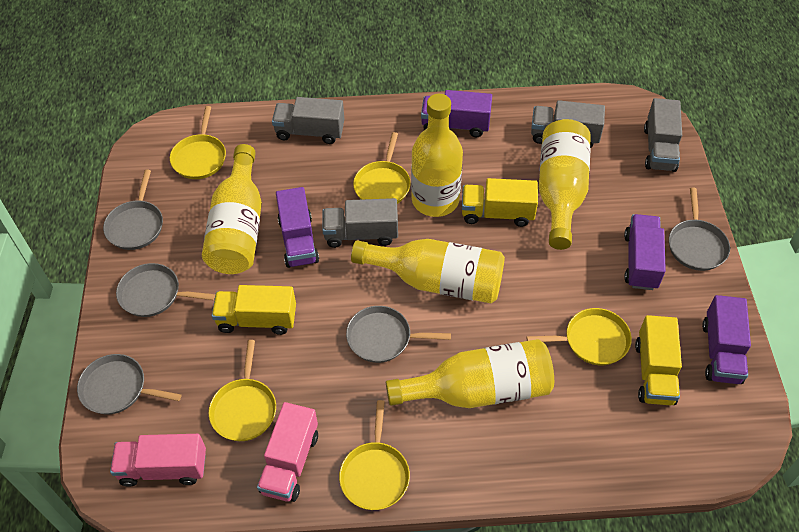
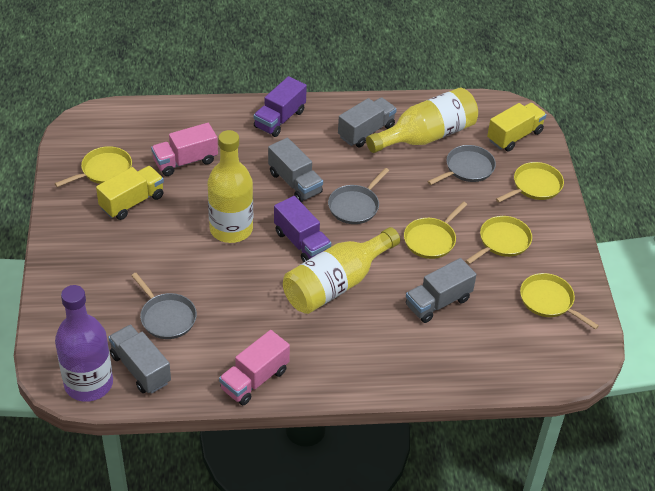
grey pan: 5 -> 3
purple bottle: 0 -> 1
purple truck: 4 -> 2
yellow bottle: 5 -> 3
yellow truck: 3 -> 2

